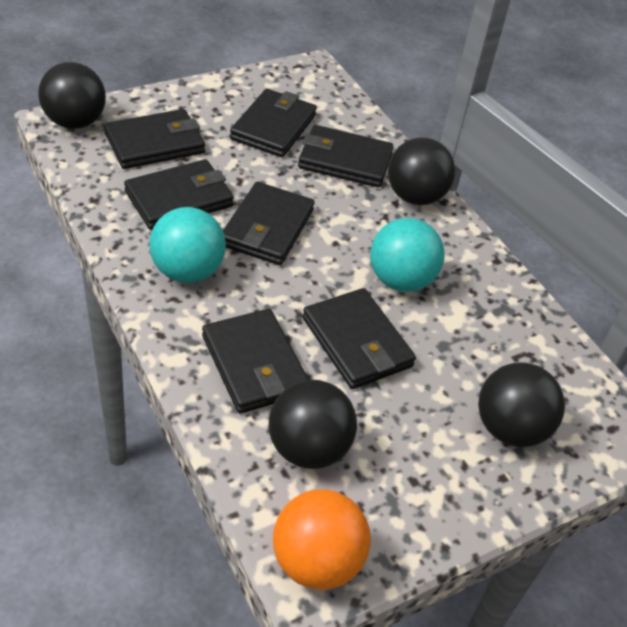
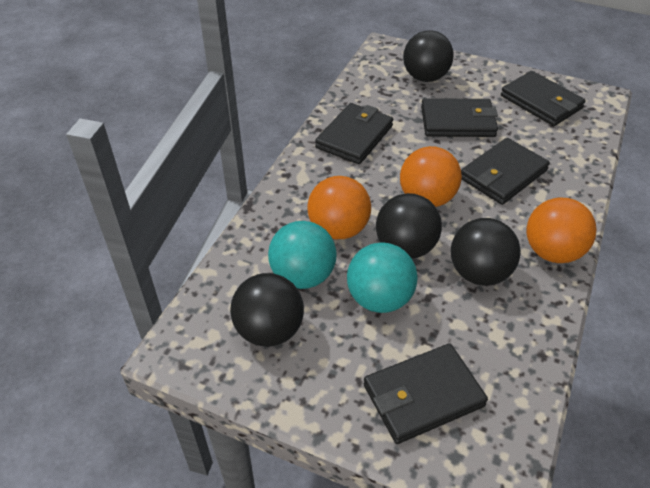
black wallet: 7 -> 5
orange ball: 1 -> 3

